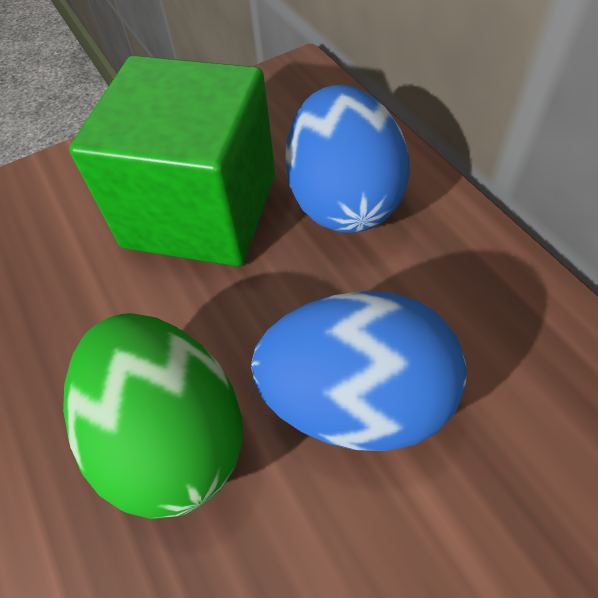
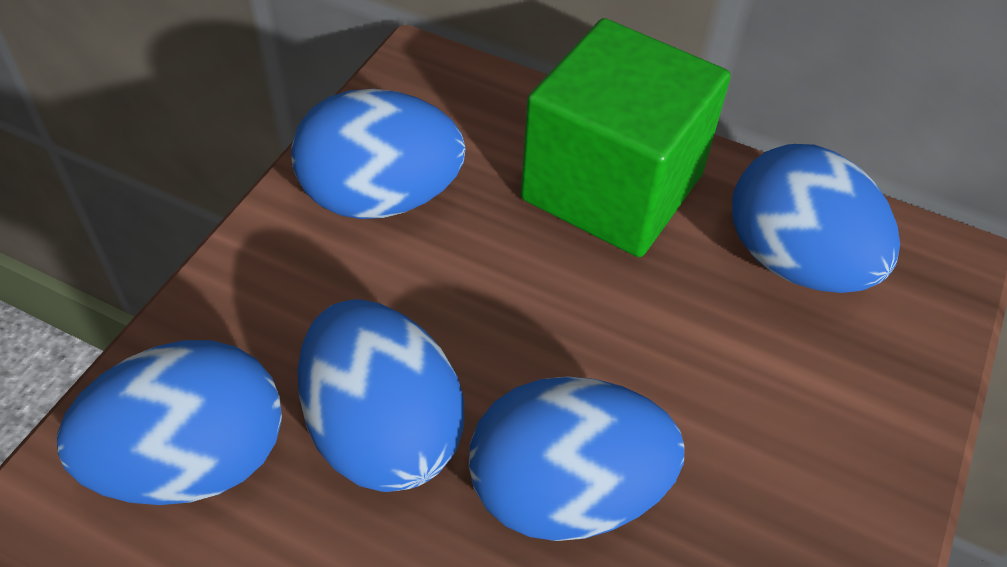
blue egg: 2 -> 5
green egg: 1 -> 0

